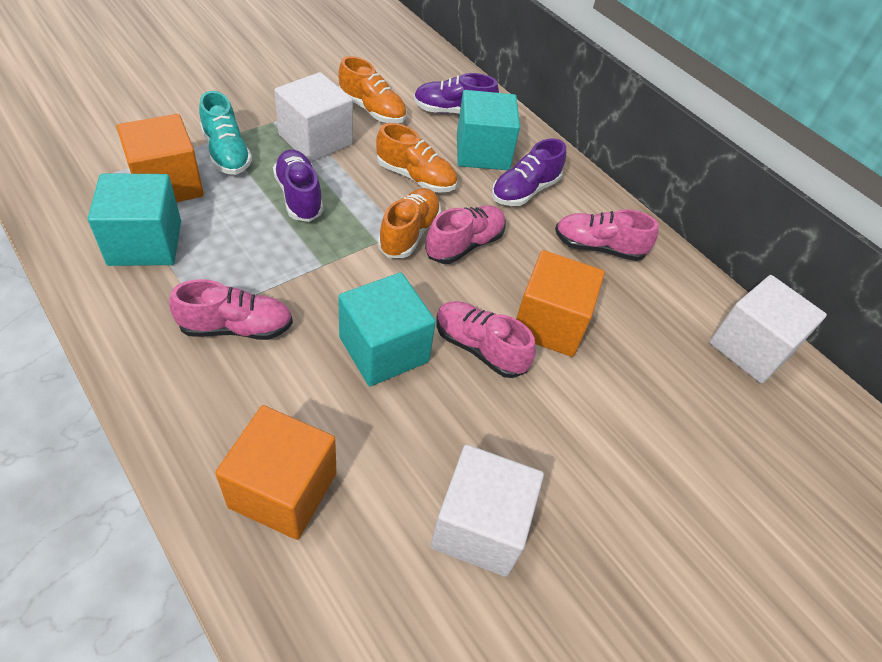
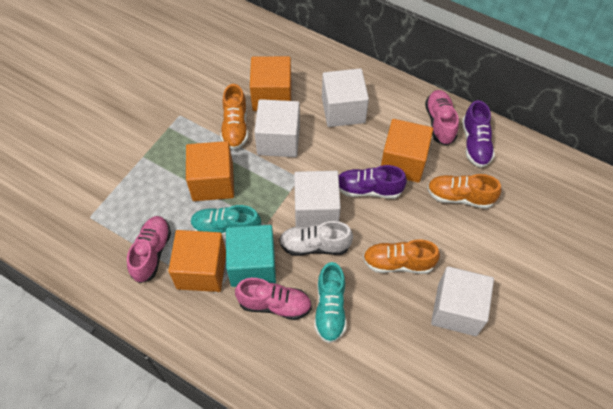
orange cube: 3 -> 4
pink shoe: 4 -> 3
purple shoe: 3 -> 2
turquoise cube: 3 -> 1
turquoise shoe: 1 -> 2
white cube: 3 -> 4
white shoe: 0 -> 1

